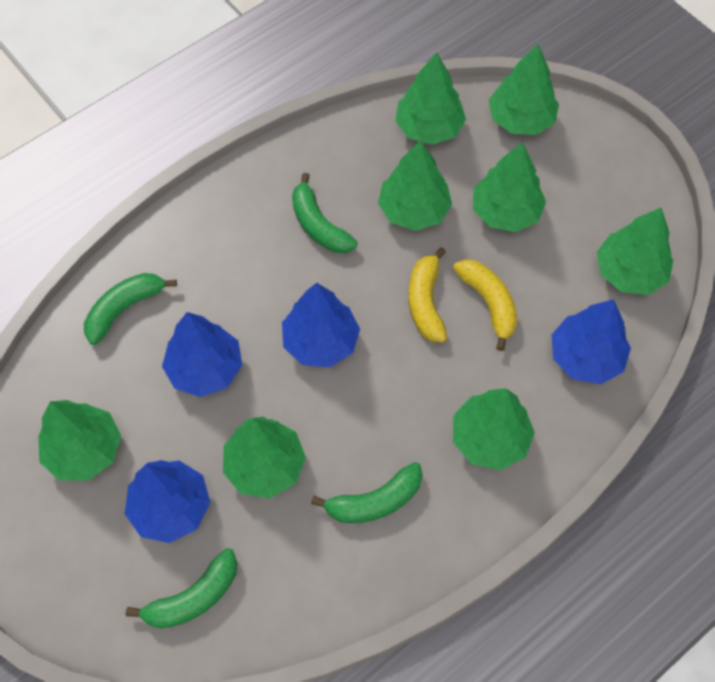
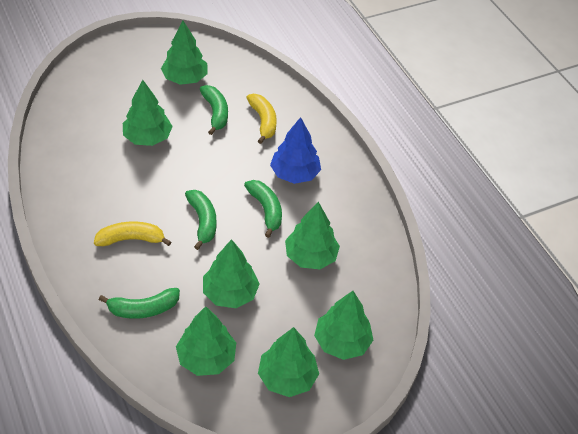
blue tree: 4 -> 1
green tree: 8 -> 7

